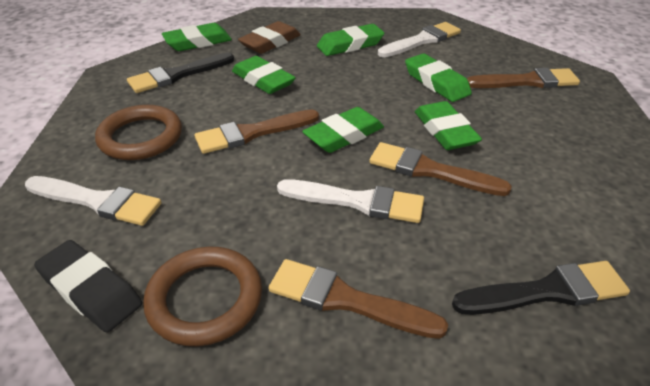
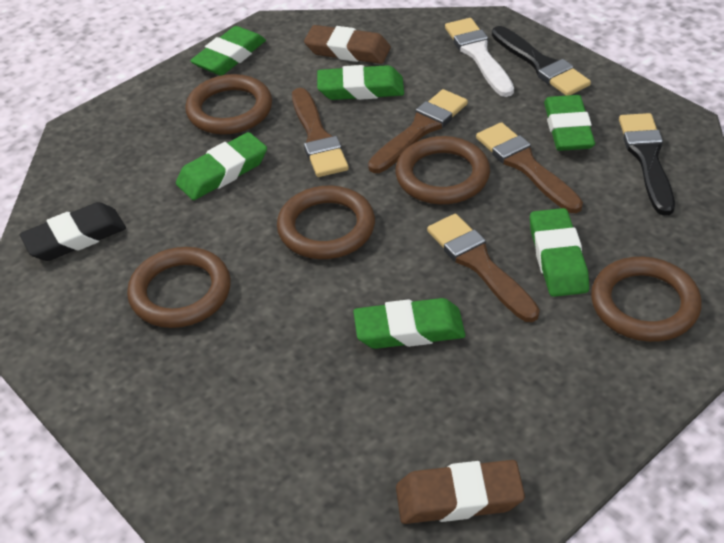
brown eraser: 1 -> 2
brown ring: 2 -> 5
white brush: 3 -> 1

